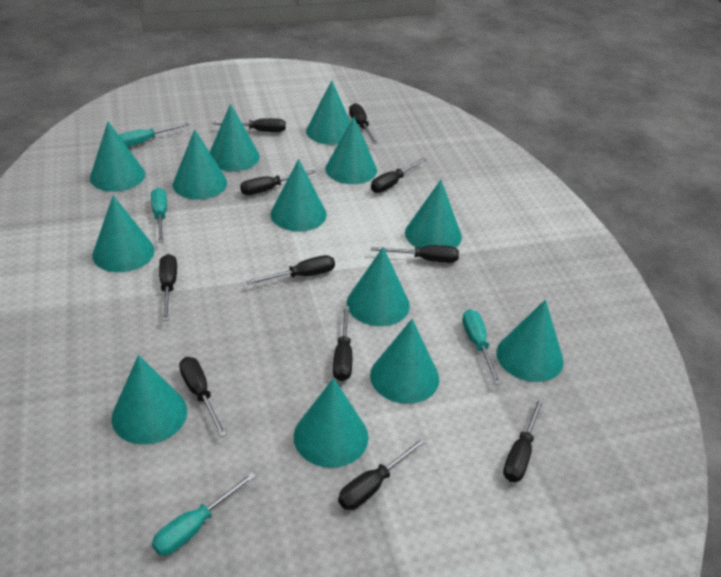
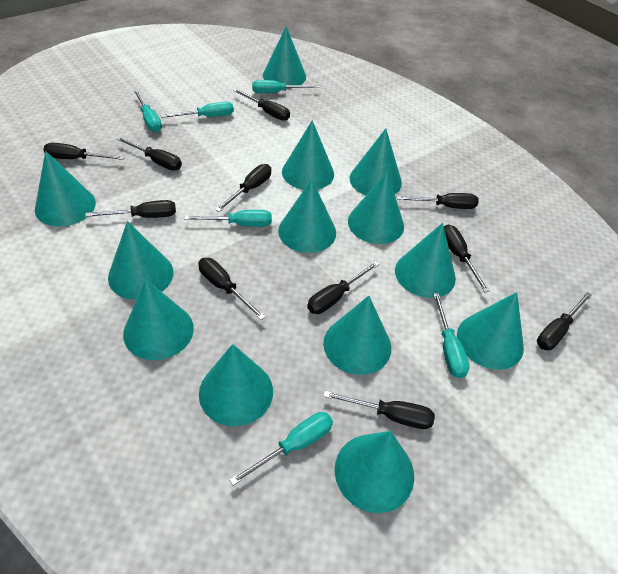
turquoise screwdriver: 4 -> 6

